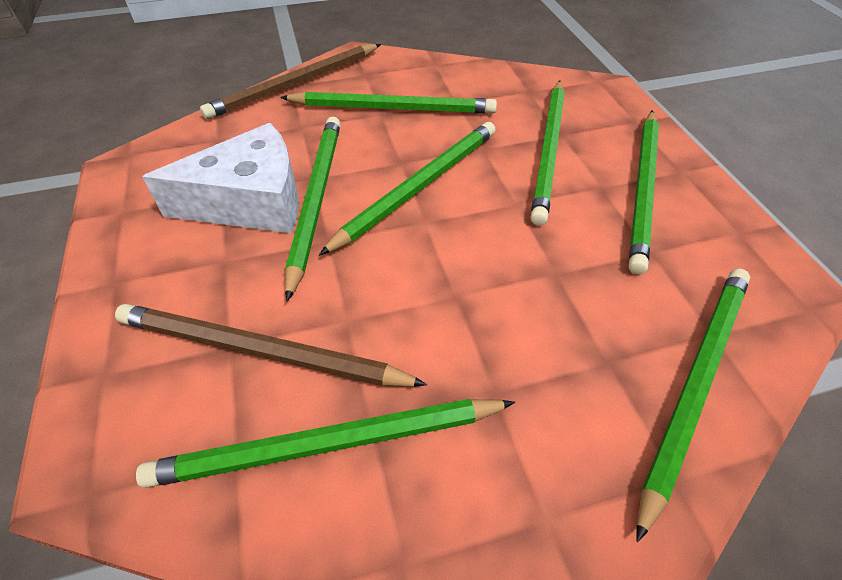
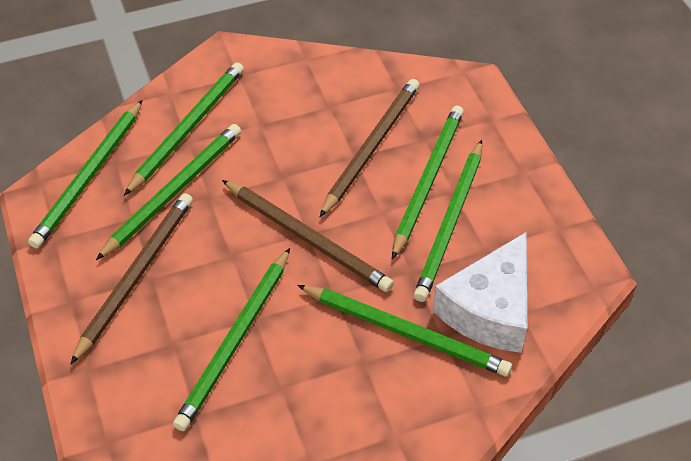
brown pencil: 2 -> 3

